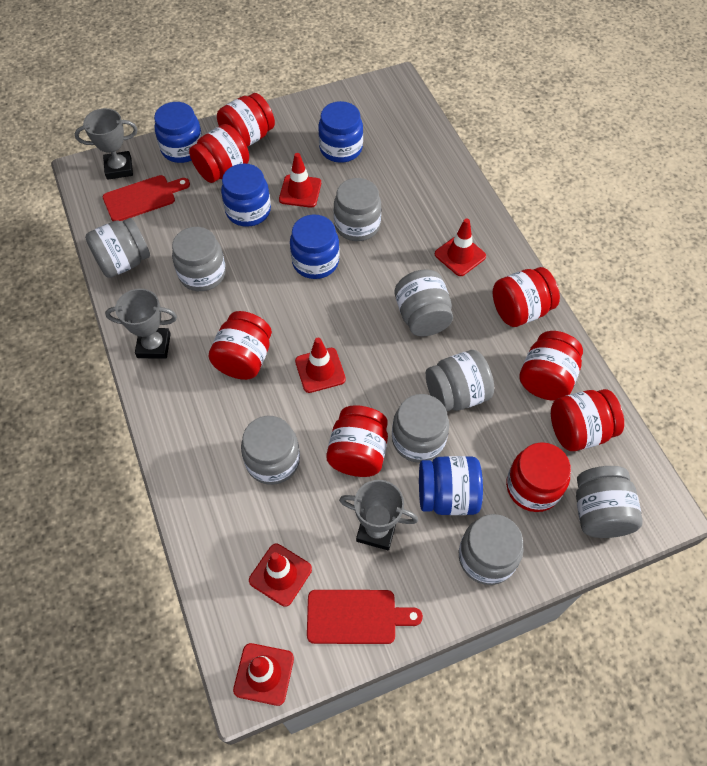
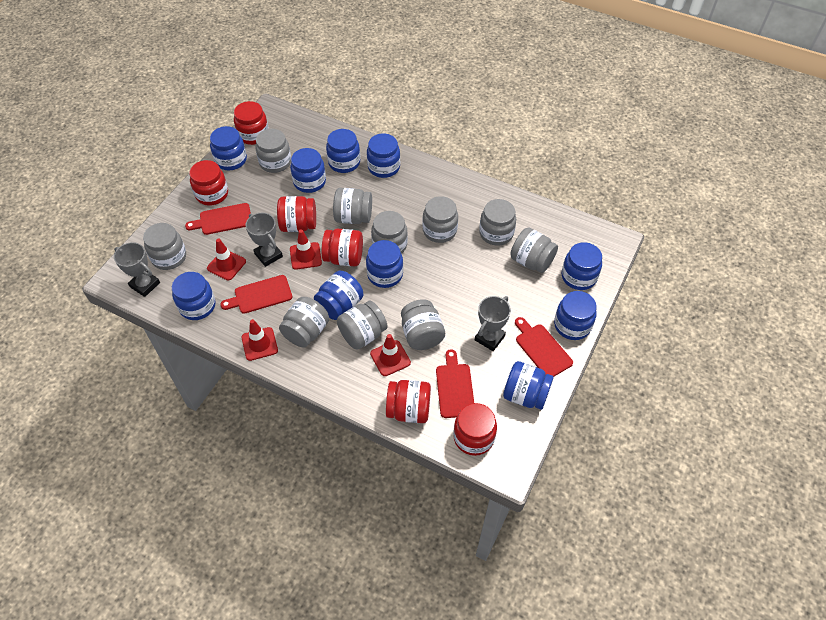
blue jar: 5 -> 10
grey jar: 9 -> 10
red cutting board: 2 -> 4
red jar: 8 -> 6
red traffic cone: 5 -> 4

